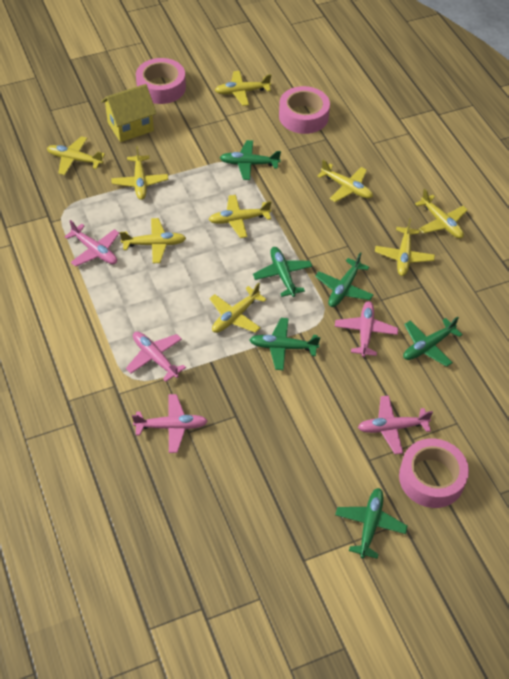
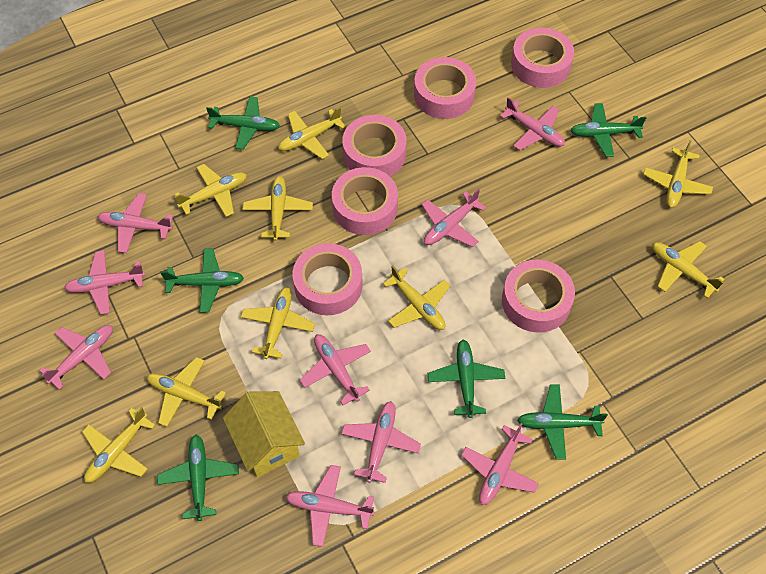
pink plane: 5 -> 9
pink tape: 3 -> 6

